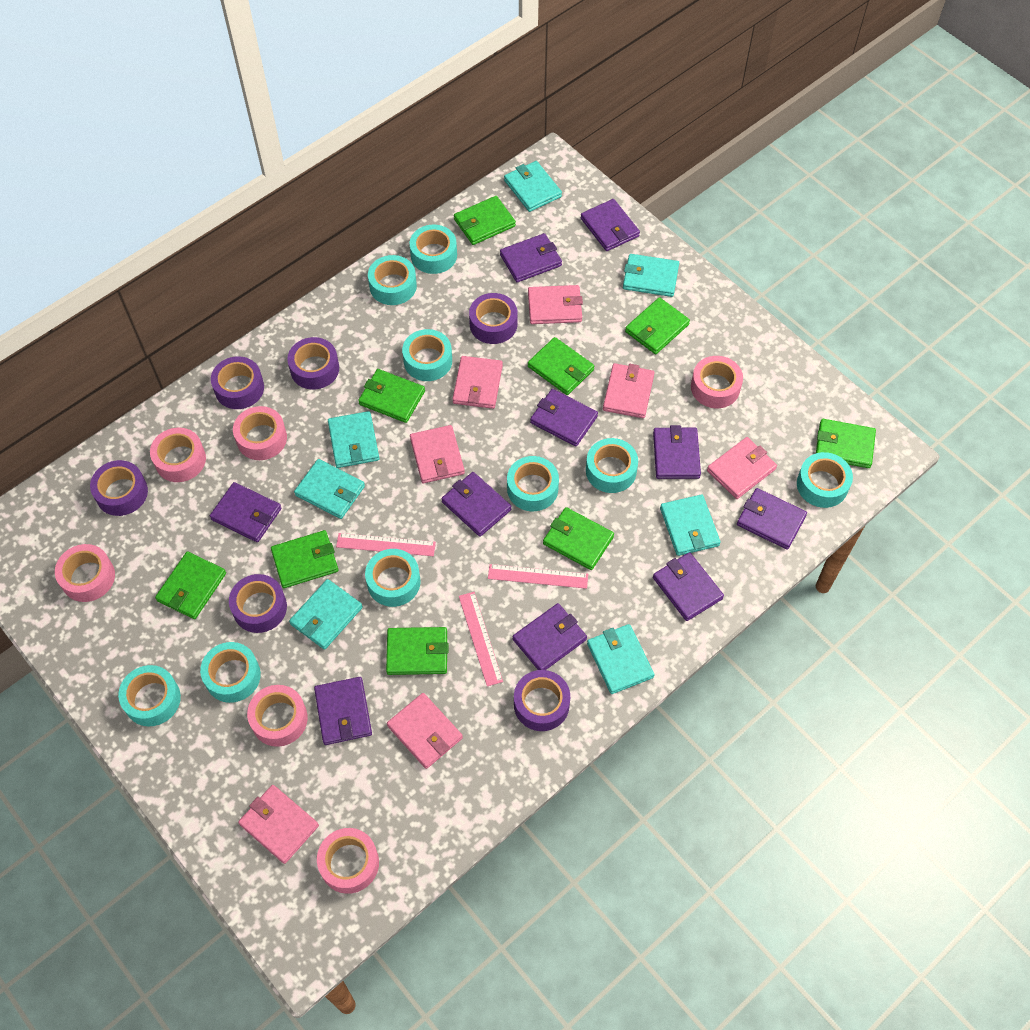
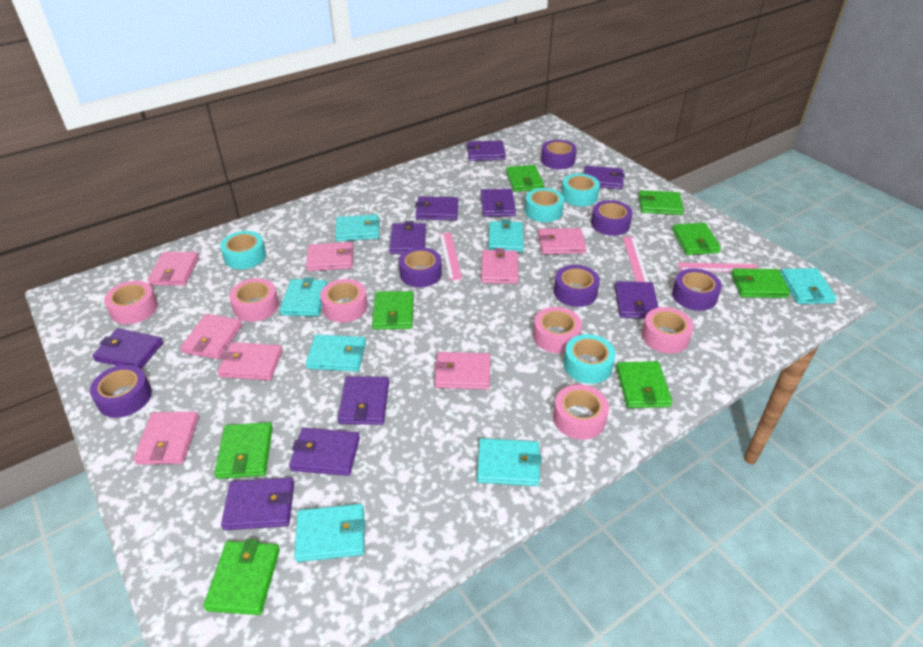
green wallet: 9 -> 8
pink wallet: 7 -> 8
turquoise tape: 9 -> 4

